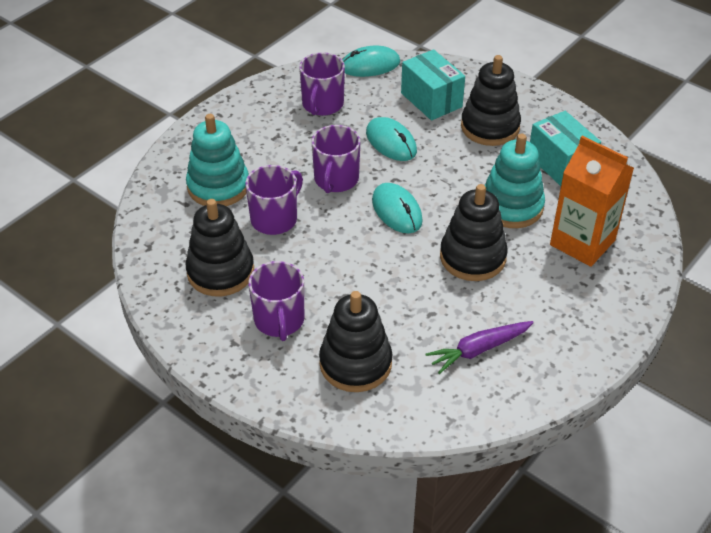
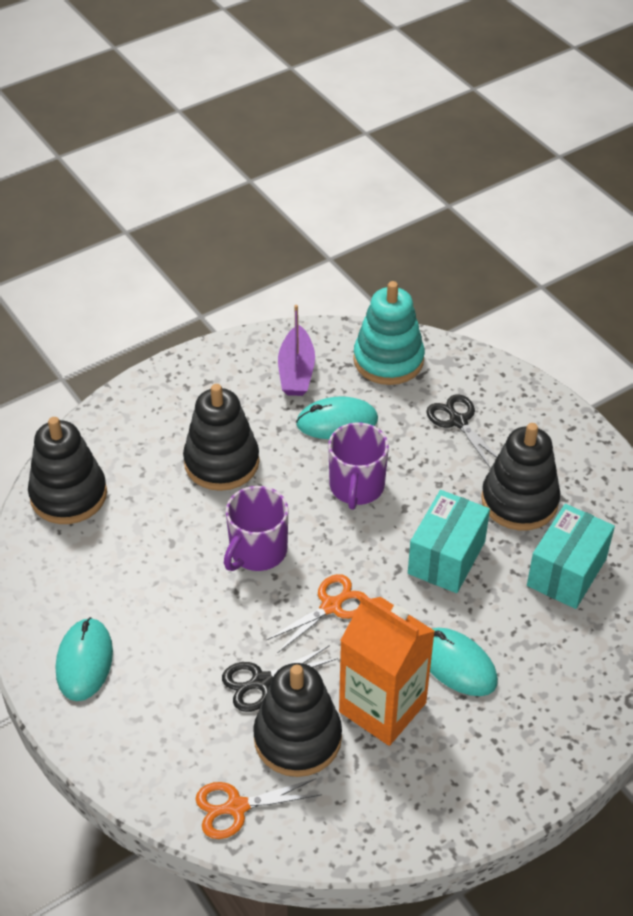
black scissors: 0 -> 2
orange scissors: 0 -> 2
purple boat: 0 -> 1
purple carrot: 1 -> 0
purple mug: 4 -> 2
turquoise stacking toy: 2 -> 1

